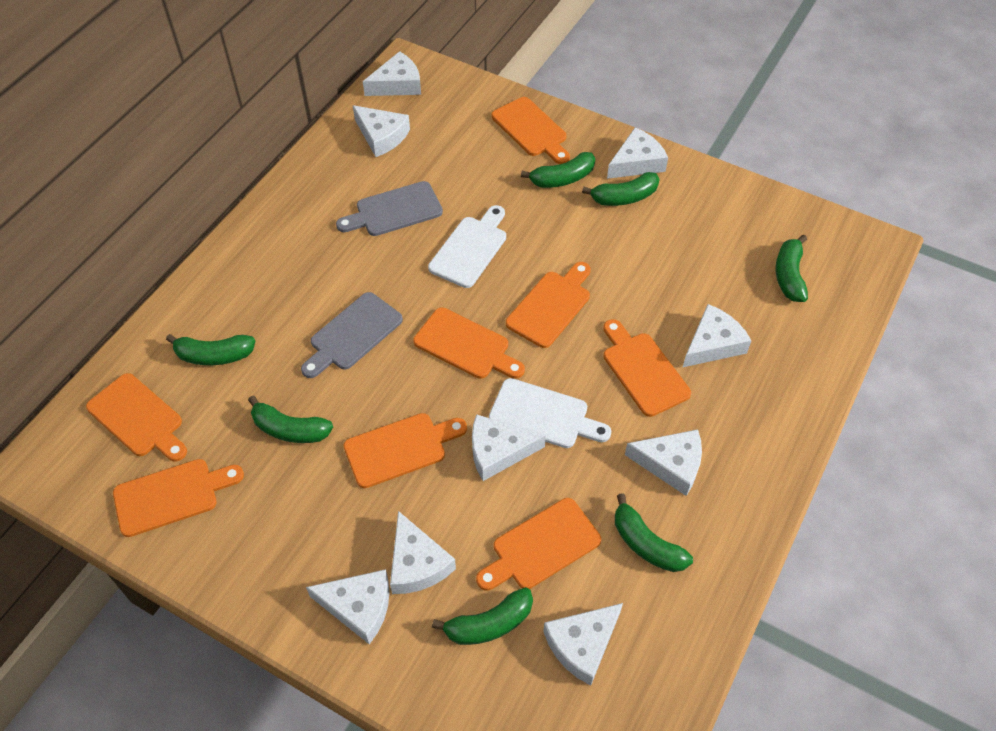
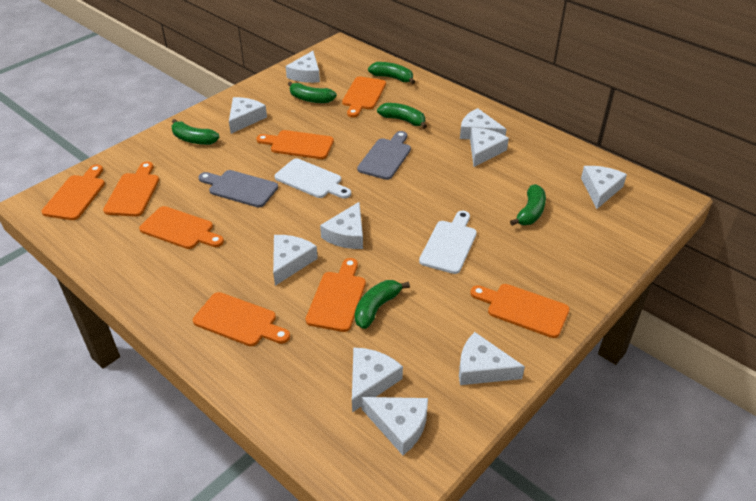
green banana: 7 -> 6
white cheese: 9 -> 10

